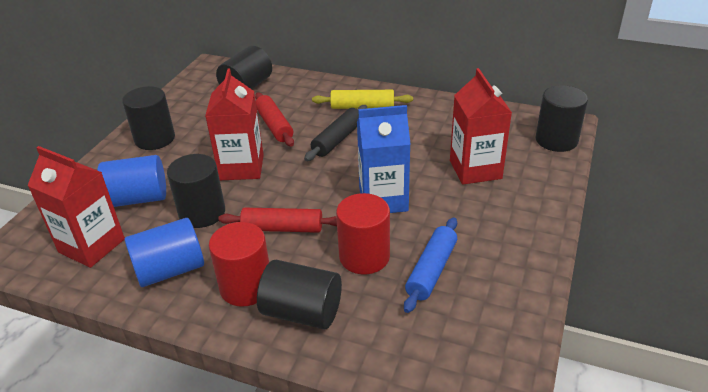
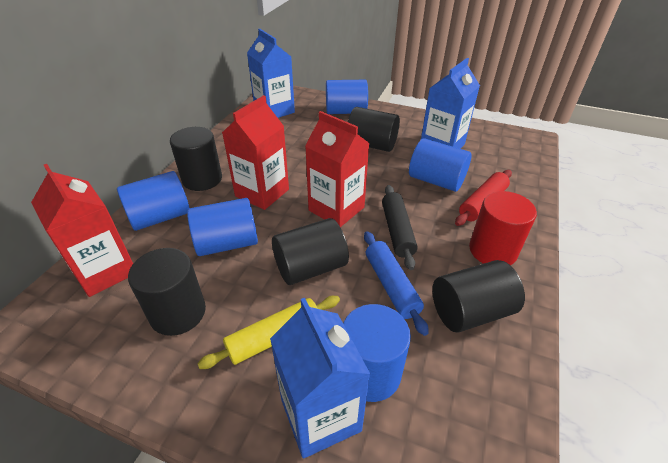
blue carton: 1 -> 3
blue cylinder: 2 -> 5
red cylinder: 2 -> 1
red rolling pin: 2 -> 1

